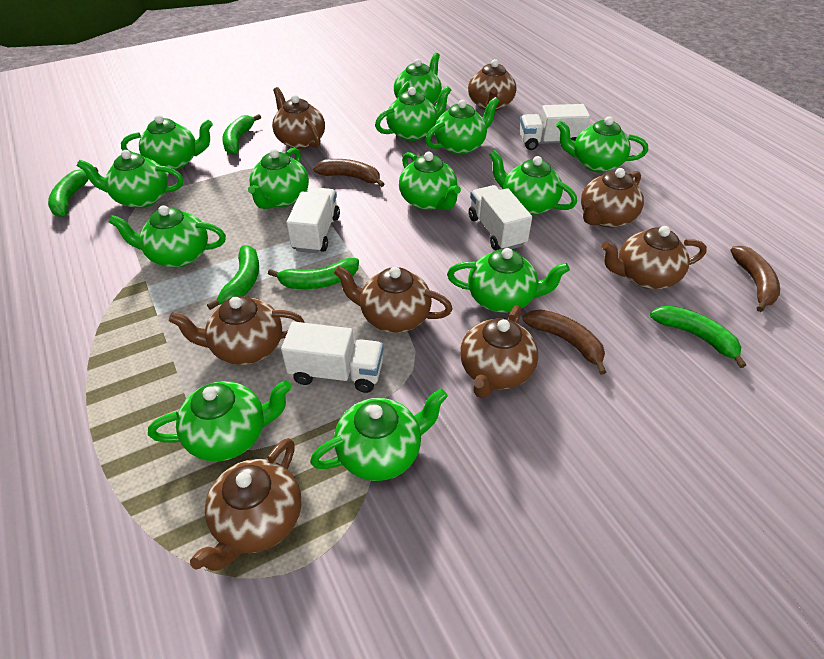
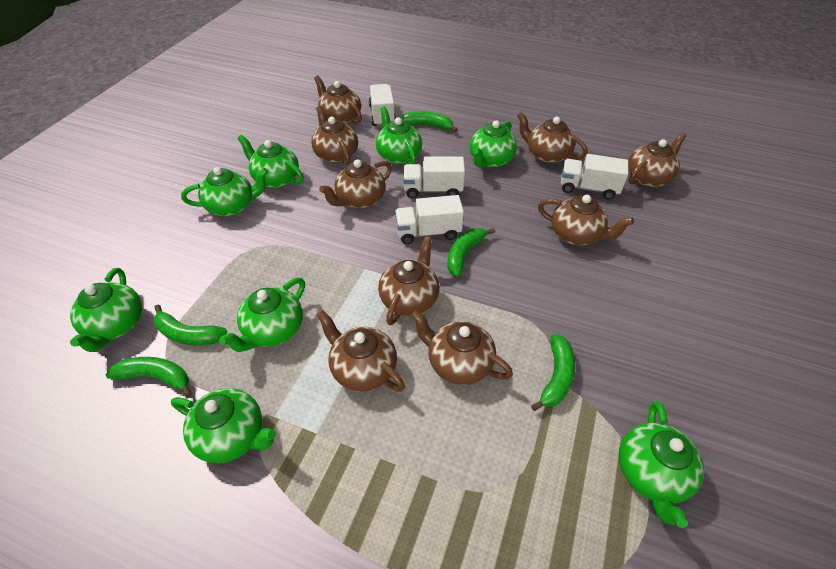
brown banana: 3 -> 0
brown teapot: 8 -> 9
green teapot: 13 -> 8

